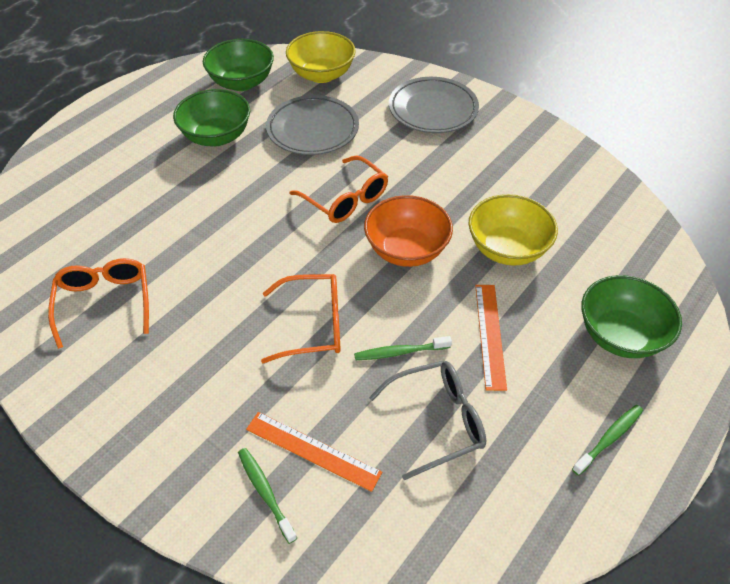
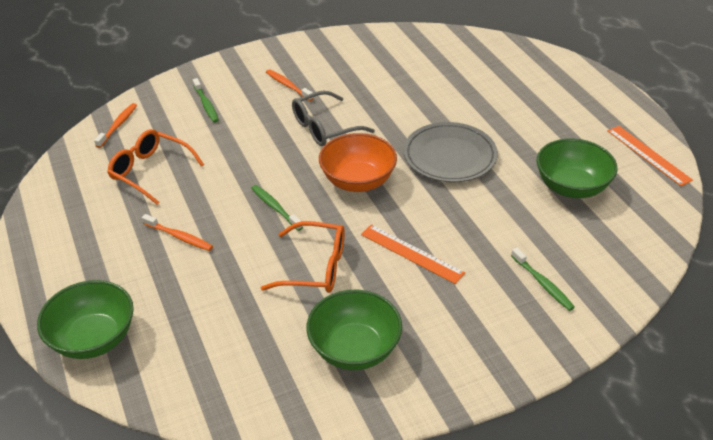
grey plate: 2 -> 1
orange glasses: 3 -> 2
orange toothbrush: 0 -> 3
yellow bowl: 2 -> 0

